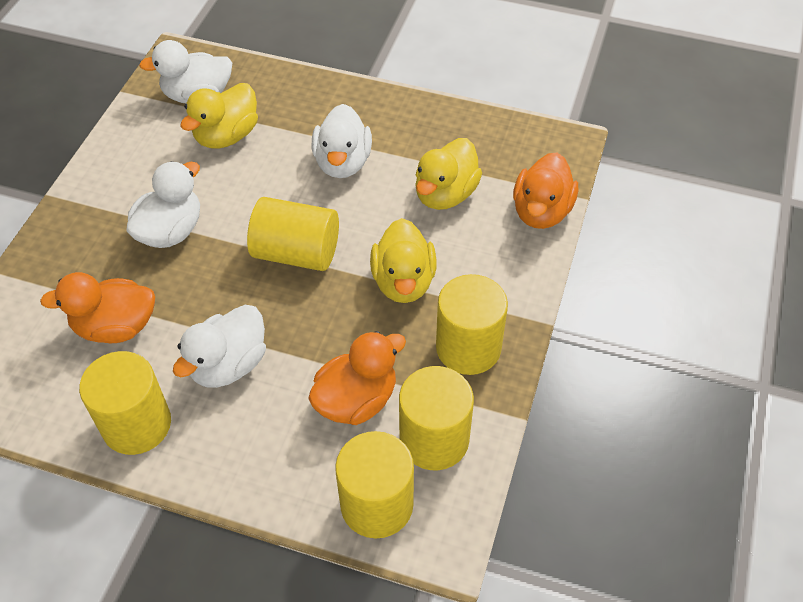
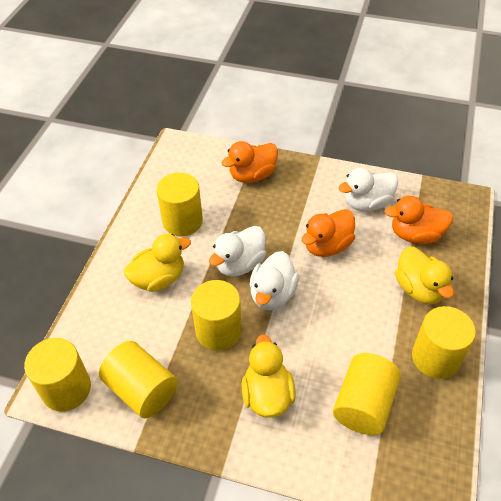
white duck: 4 -> 3
yellow cylinder: 5 -> 6

